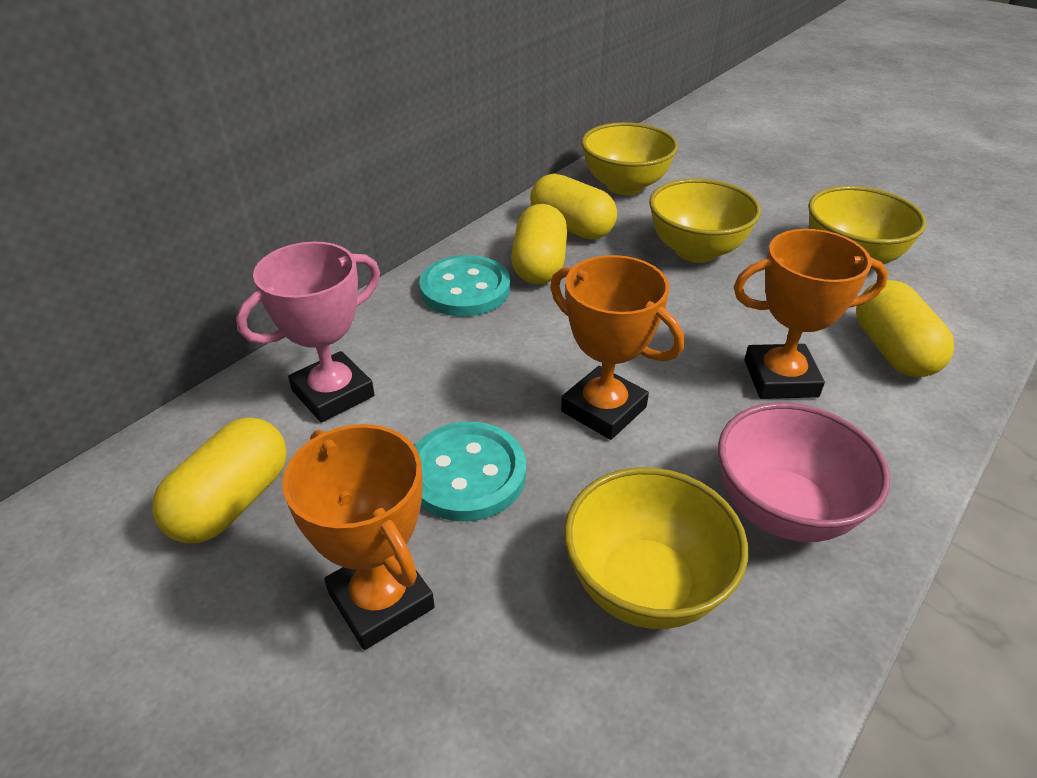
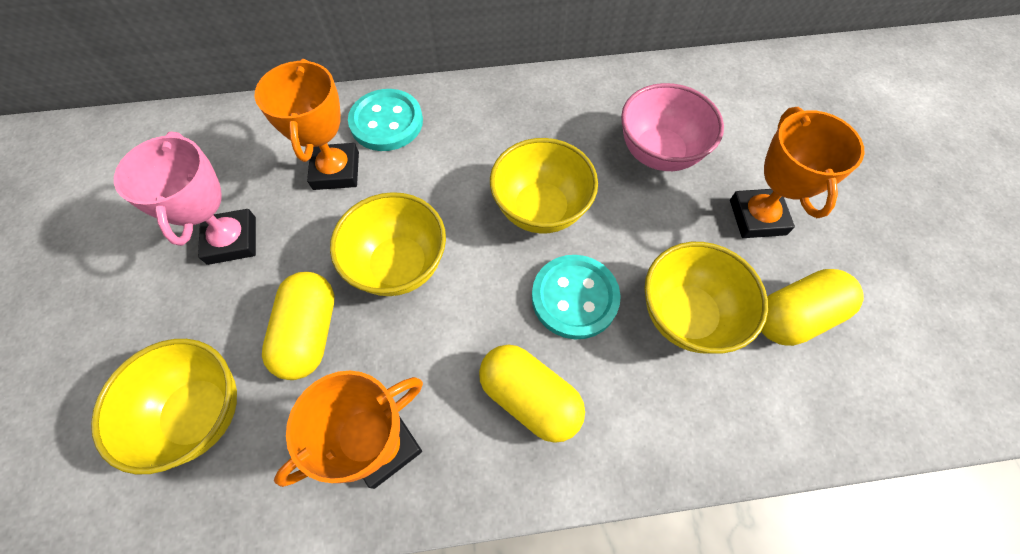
yellow capsule: 4 -> 3

